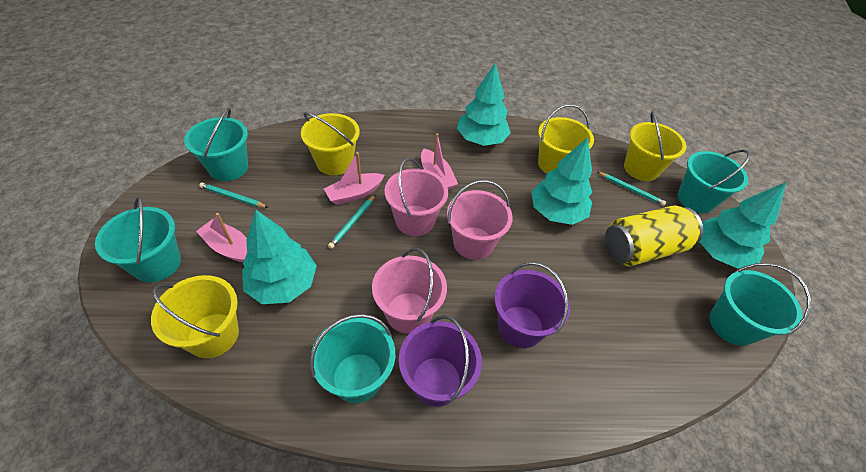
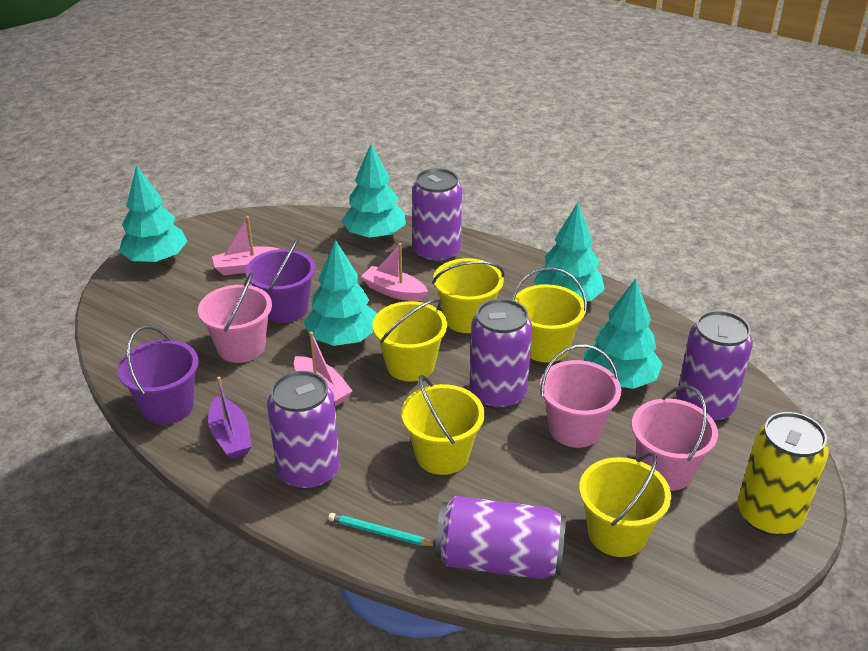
purple boat: 0 -> 1
purple can: 0 -> 5
turquoise bucket: 5 -> 0
turquoise pencil: 3 -> 1
turquoise tree: 4 -> 5
yellow bucket: 4 -> 5

